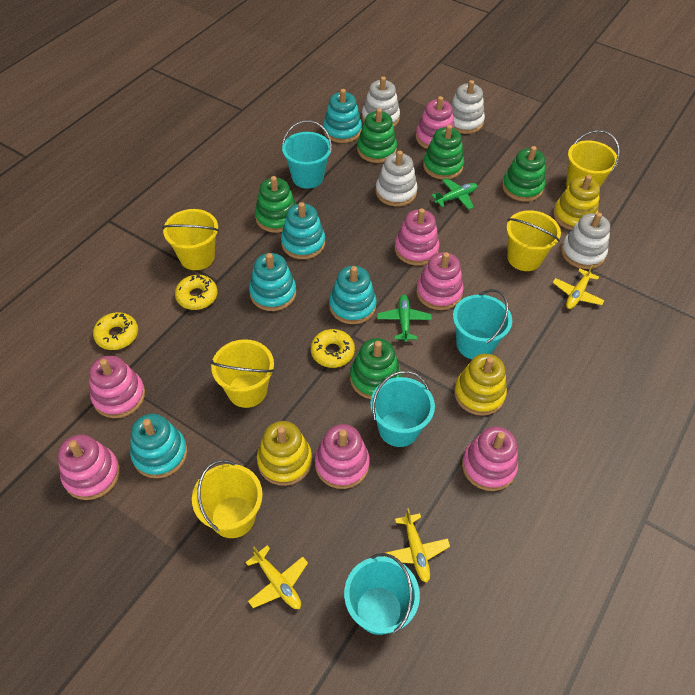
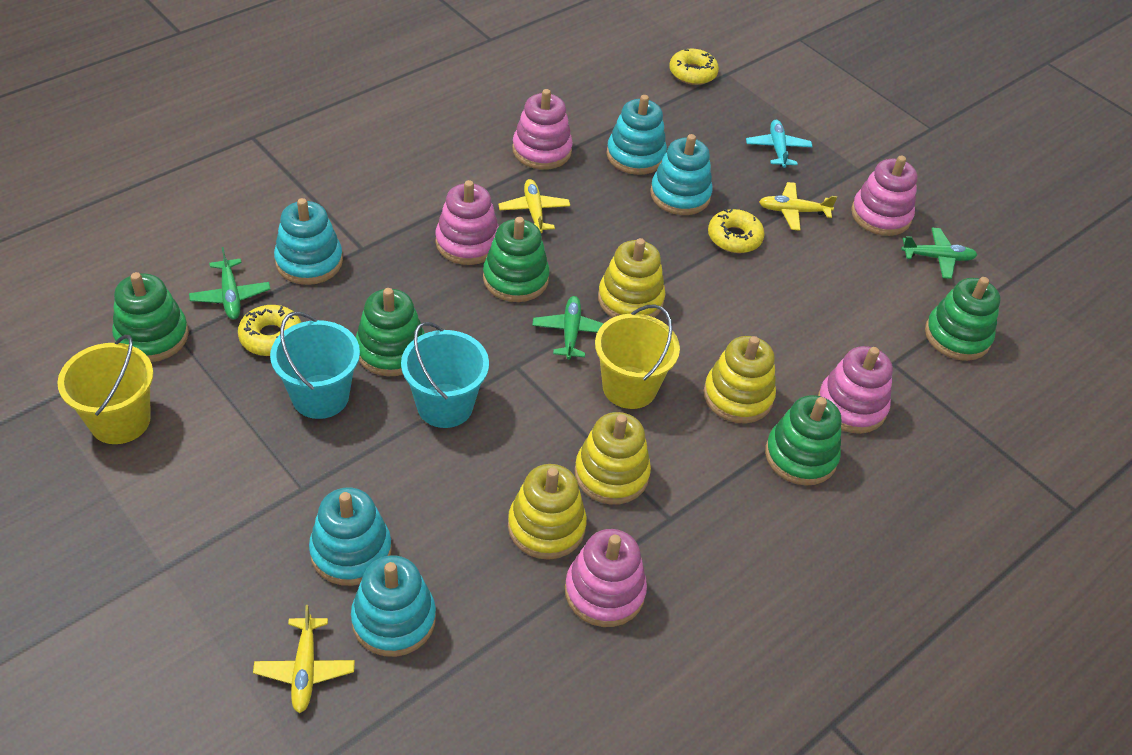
green plane: 2 -> 3
pink stacking toy: 7 -> 5
turquoise bucket: 4 -> 2
turquoise plane: 0 -> 1
white stacking toy: 4 -> 0
yellow bucket: 5 -> 2
yellow stacking toy: 3 -> 4

